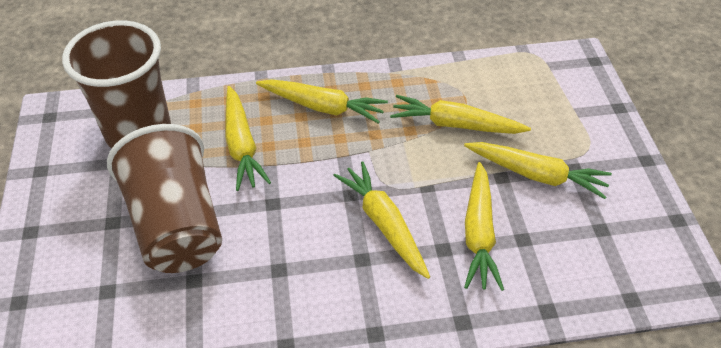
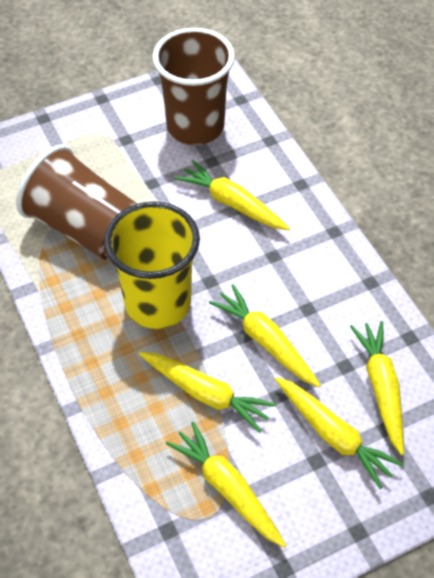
yellow cup: 0 -> 1

